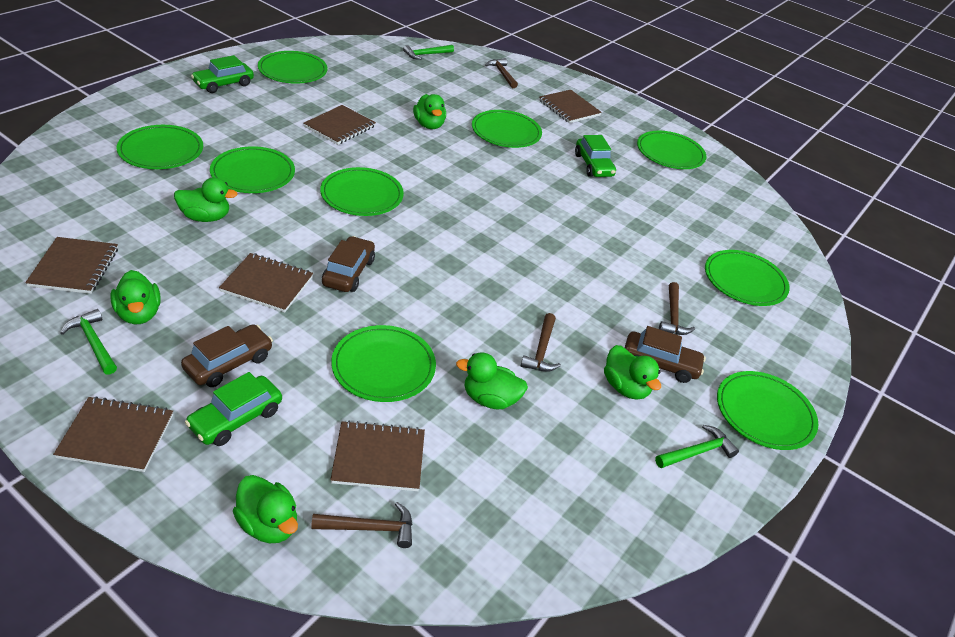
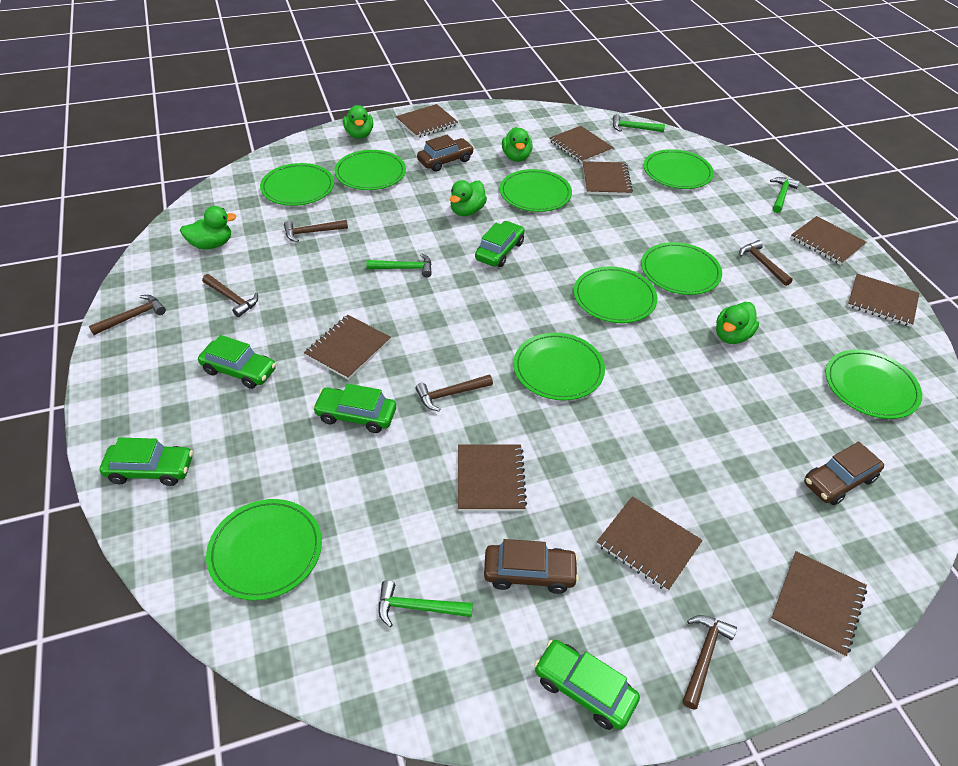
brown hammer: 4 -> 6
brown notebook: 6 -> 9
green car: 3 -> 5
green duck: 6 -> 5
green hammer: 3 -> 4

